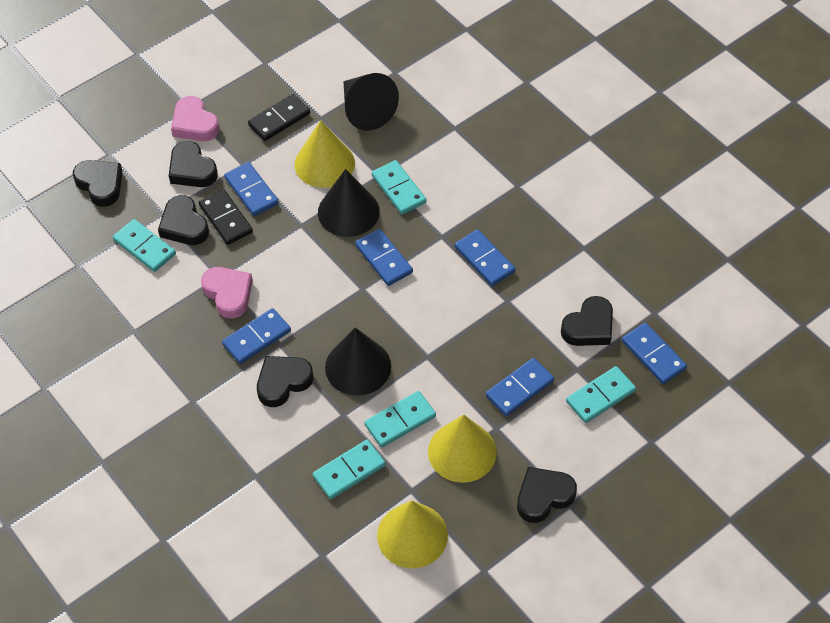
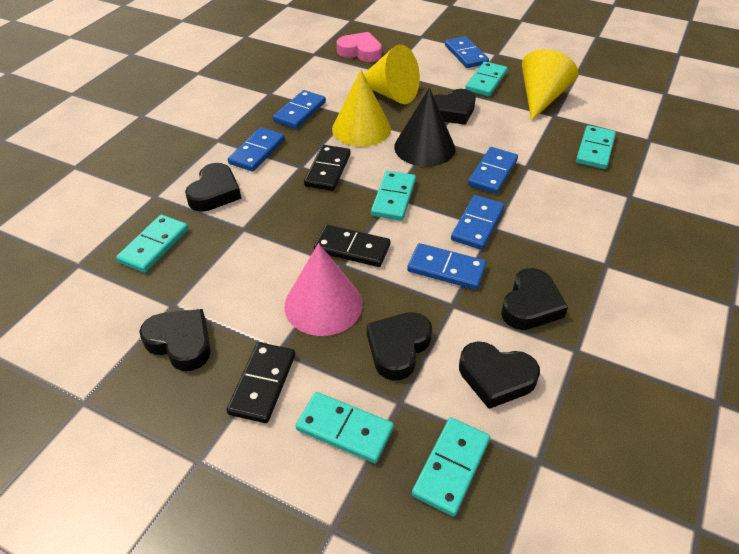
black cone: 3 -> 1
black domino: 2 -> 3
pink cone: 0 -> 1
pink heart: 2 -> 1
turquoise domino: 5 -> 6

